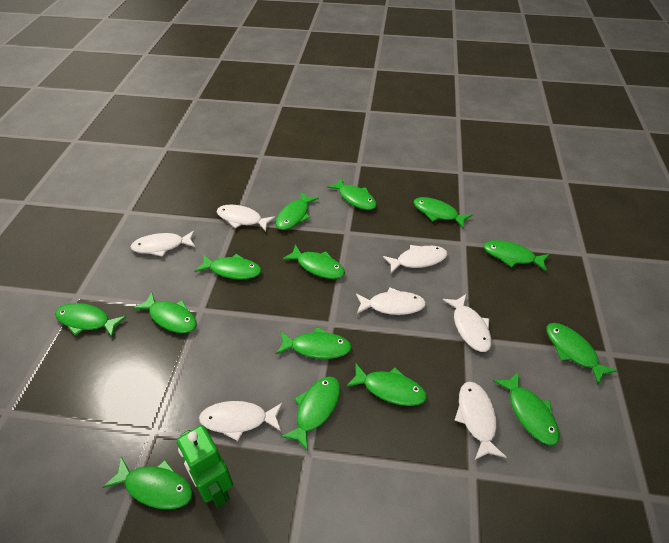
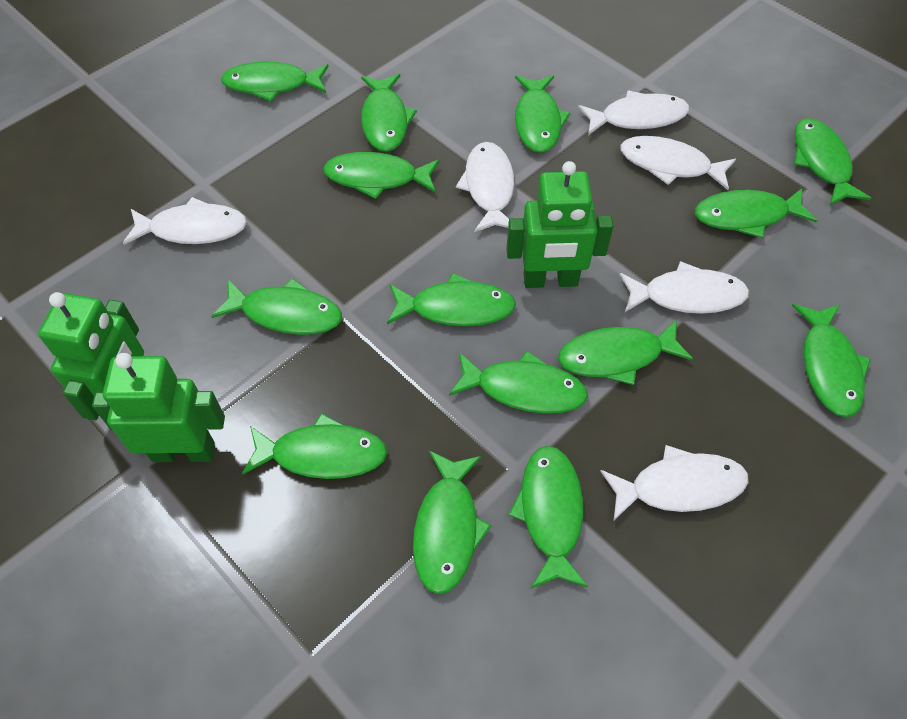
green robot: 1 -> 3
white fish: 7 -> 6

